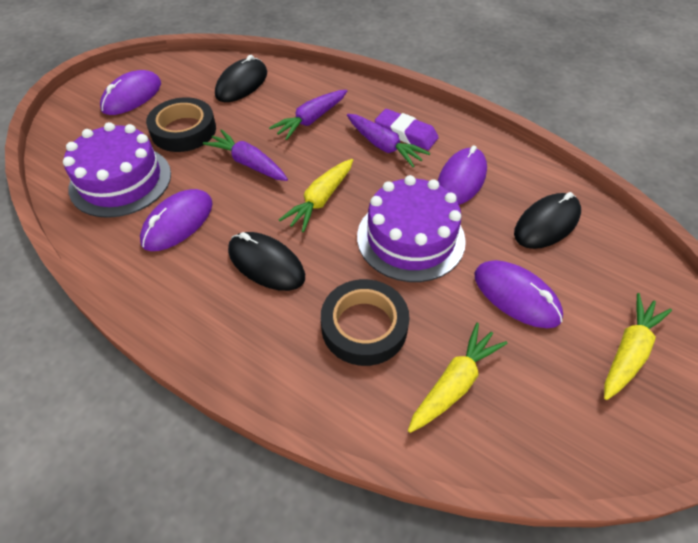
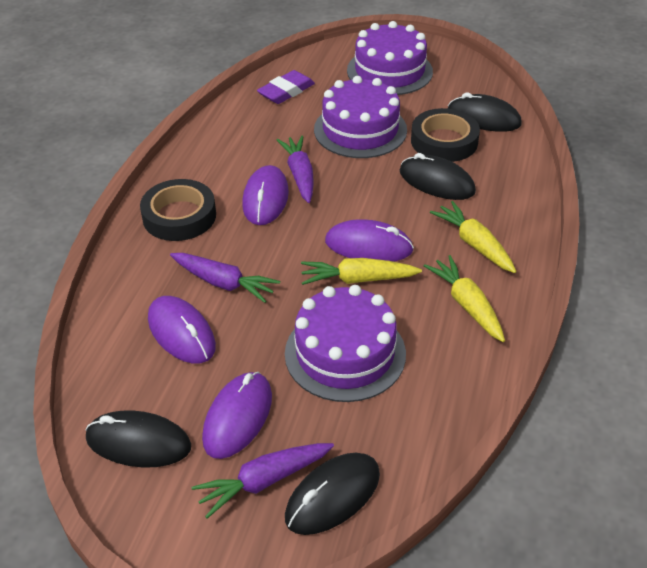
black mouse: 3 -> 4
purple cake: 2 -> 3

